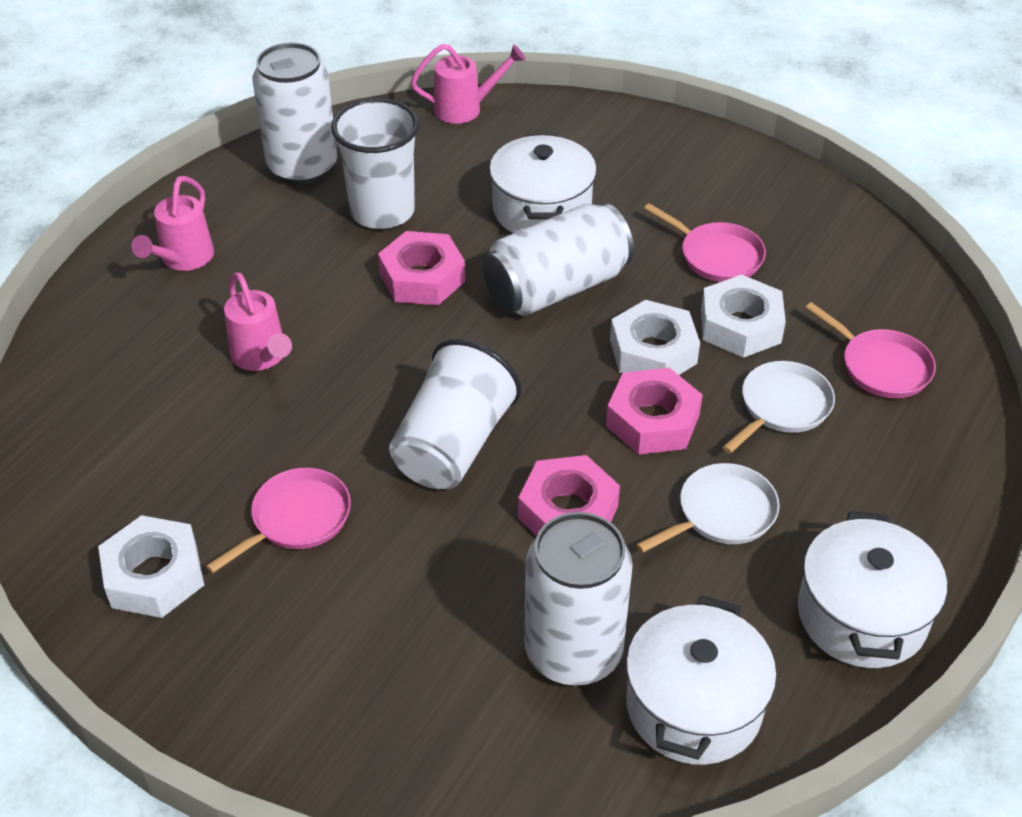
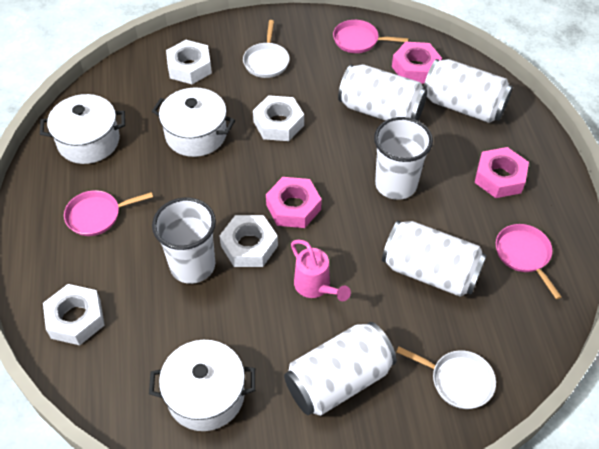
pink watering can: 3 -> 1
white can: 3 -> 4
white nut: 3 -> 4

